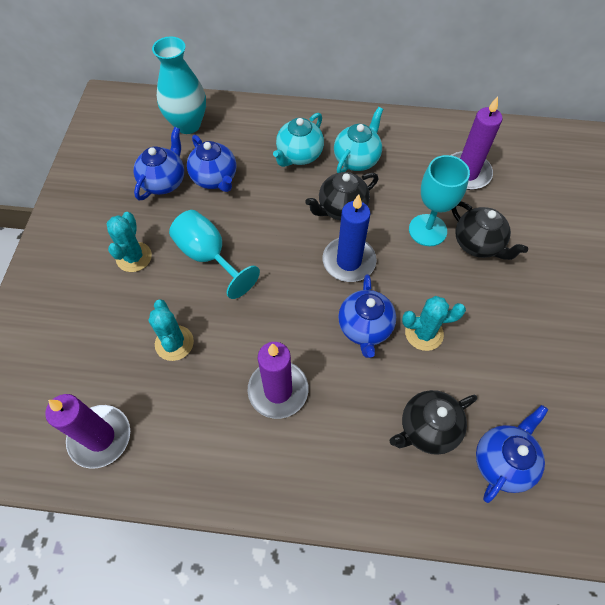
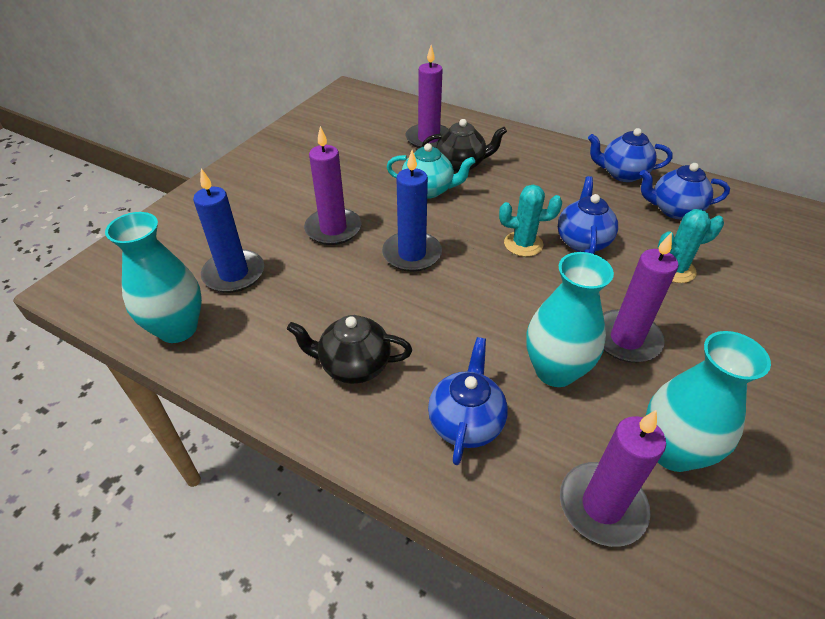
black teapot: 3 -> 2
blue candle: 1 -> 2
purple candle: 3 -> 4
turquoise cactus: 3 -> 2
turquoise goblet: 2 -> 0
turquoise teapot: 2 -> 1
turquoise vase: 1 -> 3

